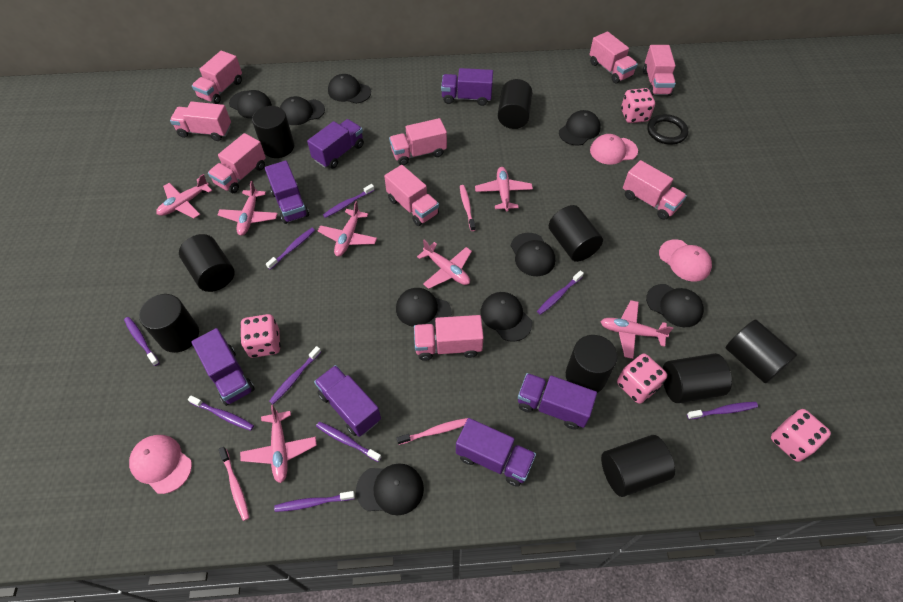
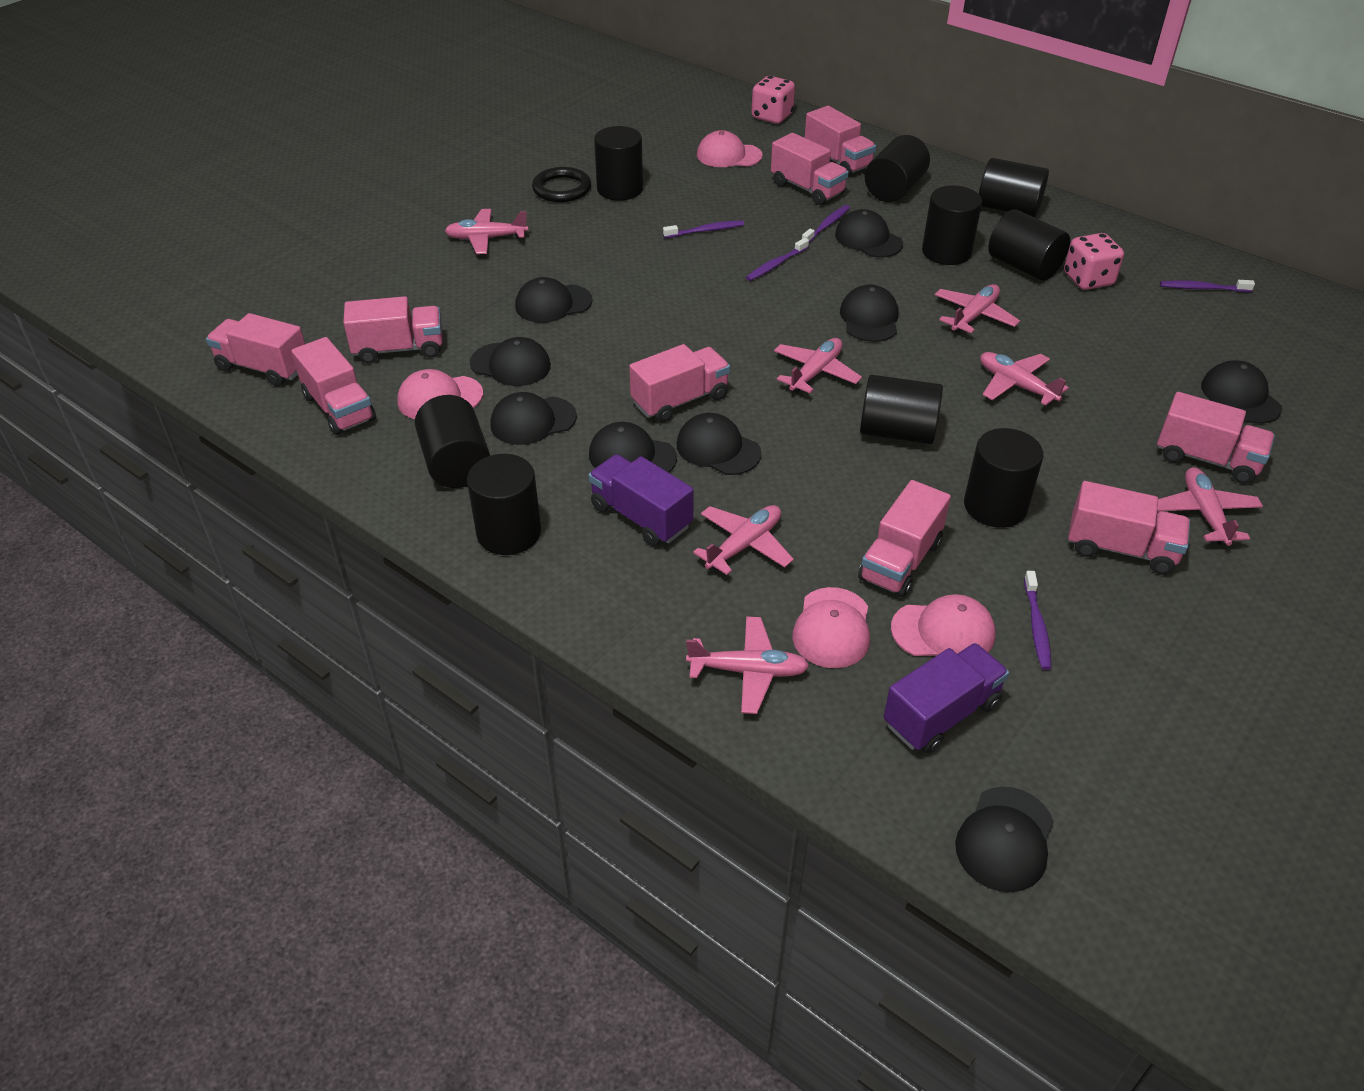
pink cap: 3 -> 4
pink dice: 4 -> 2
pink toothbrush: 3 -> 0
purple toothbrush: 9 -> 5
purple truck: 7 -> 2

